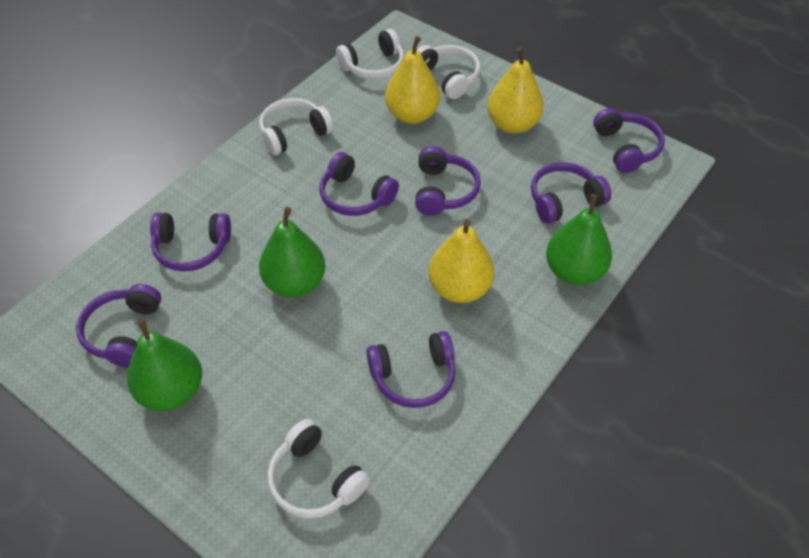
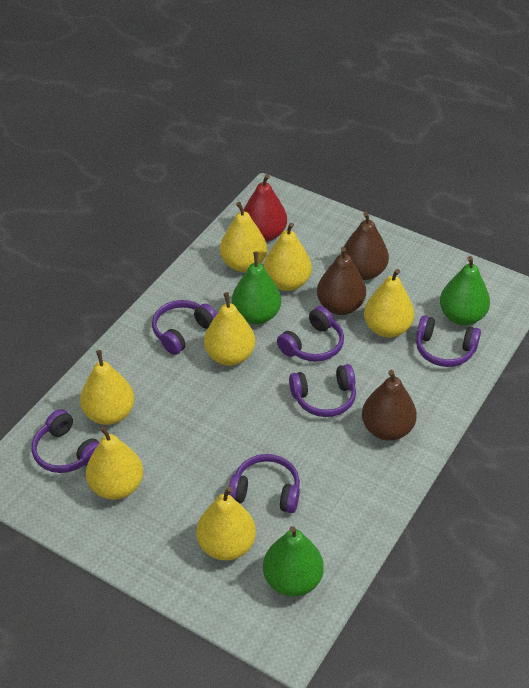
brown pear: 0 -> 3
purple headphones: 7 -> 6
red pear: 0 -> 1
white headphones: 4 -> 0
yellow pear: 3 -> 7

